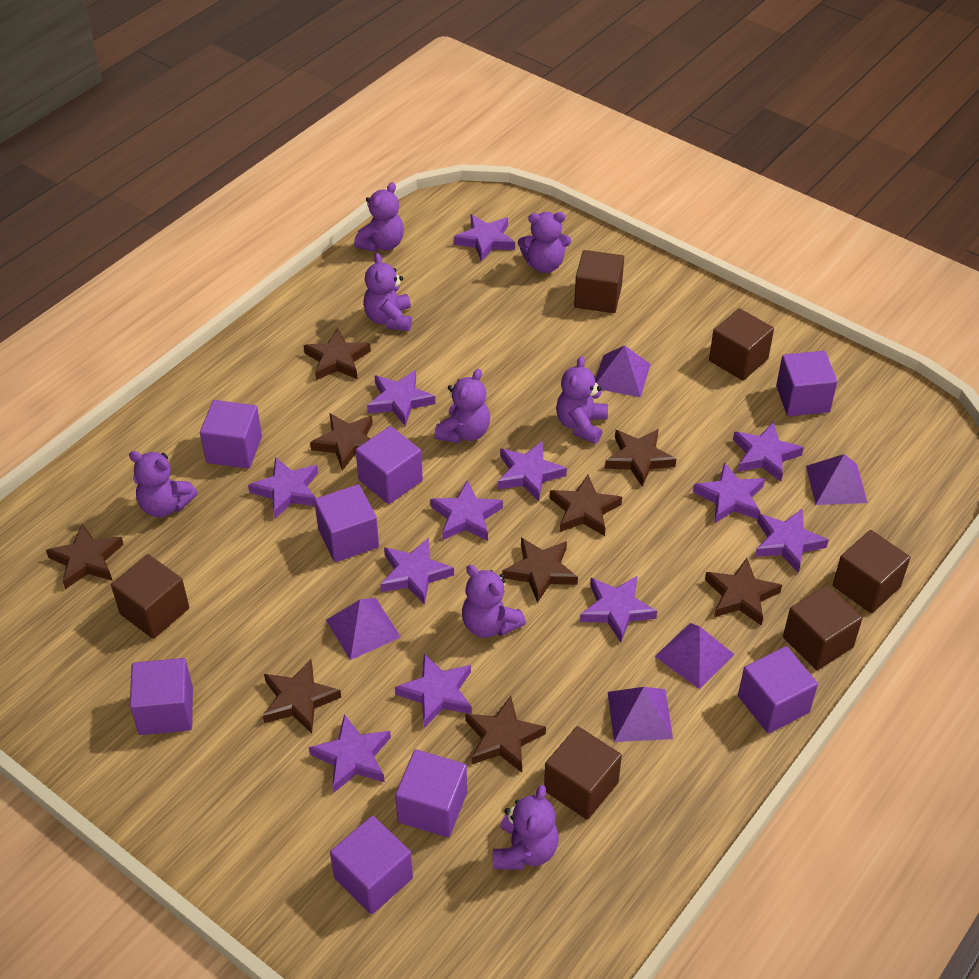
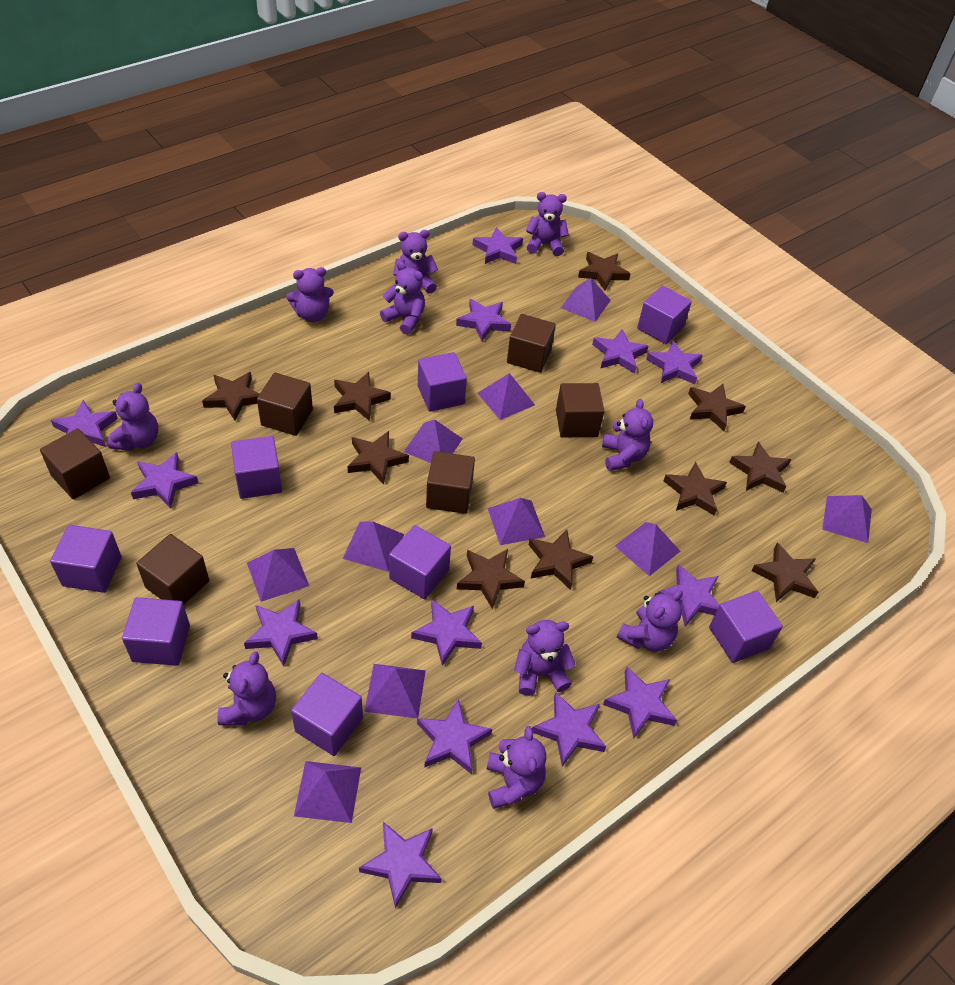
brown star: 9 -> 10
purple pyramid: 5 -> 10
purple star: 12 -> 13
purple teddy bear: 8 -> 10

